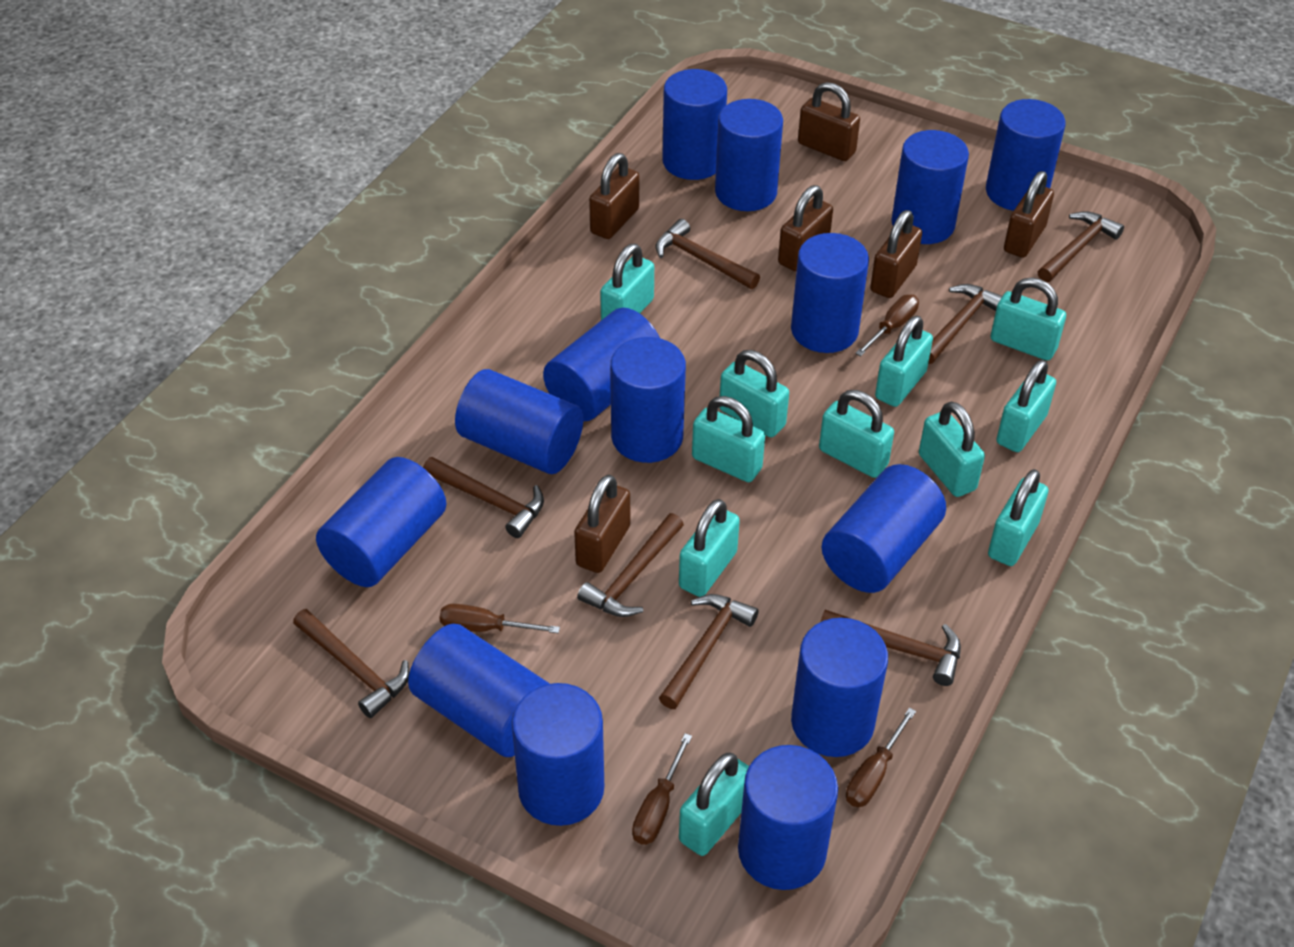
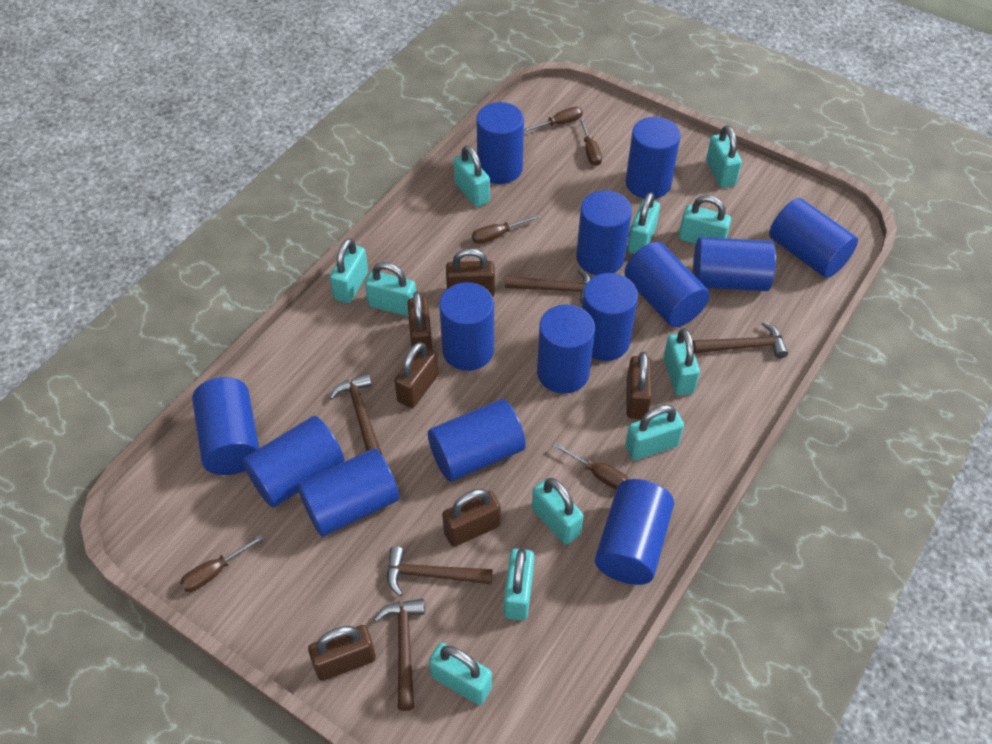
brown hammer: 8 -> 5
brown screwdriver: 4 -> 5

